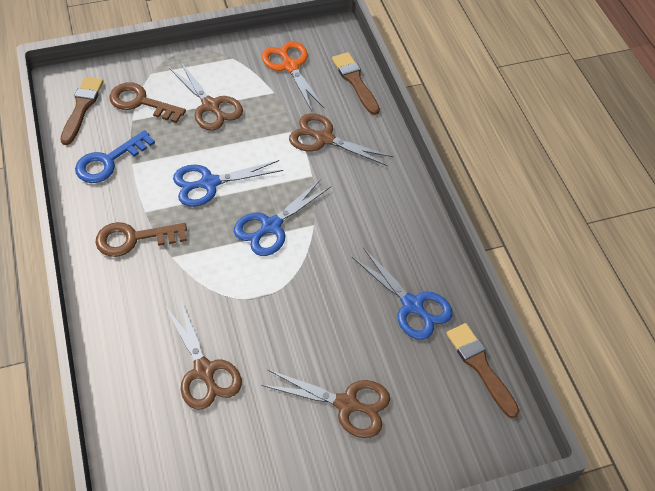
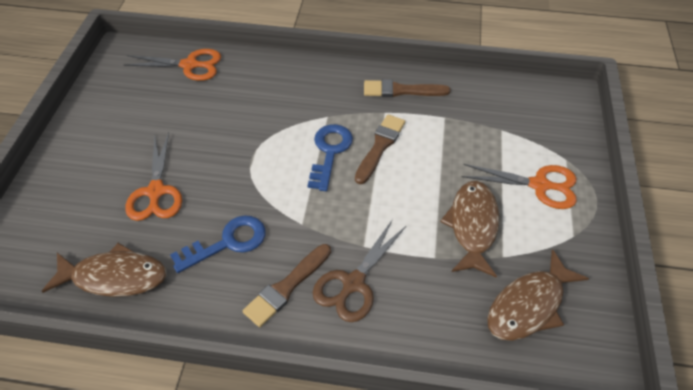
blue key: 1 -> 2
blue scissors: 3 -> 0
brown fish: 0 -> 3
brown key: 2 -> 0
brown scissors: 4 -> 1
orange scissors: 1 -> 3

